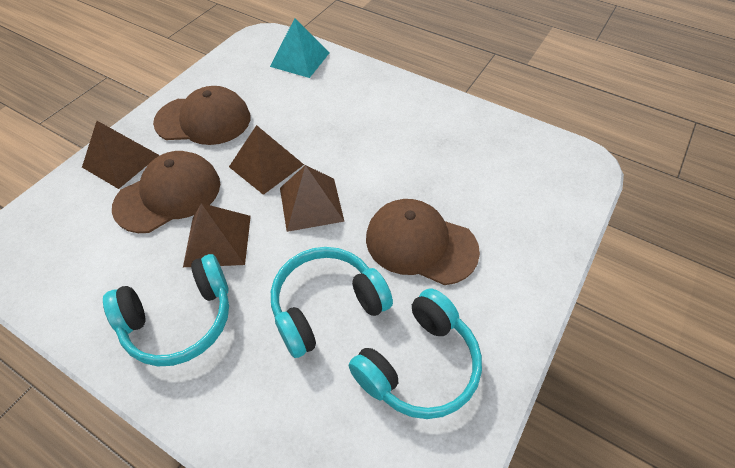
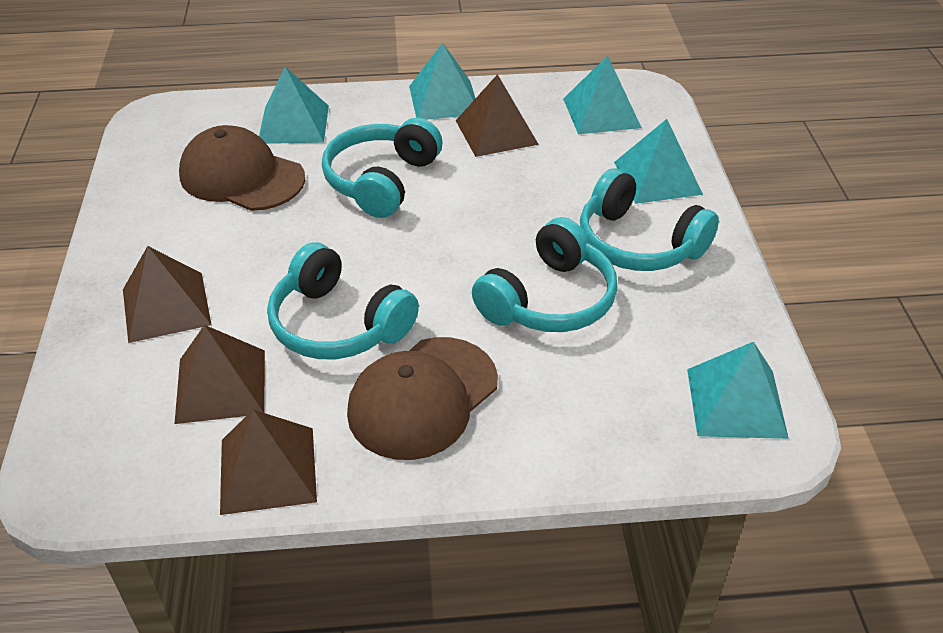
brown cap: 3 -> 2
turquoise headphones: 3 -> 4
turquoise pyramid: 1 -> 5

